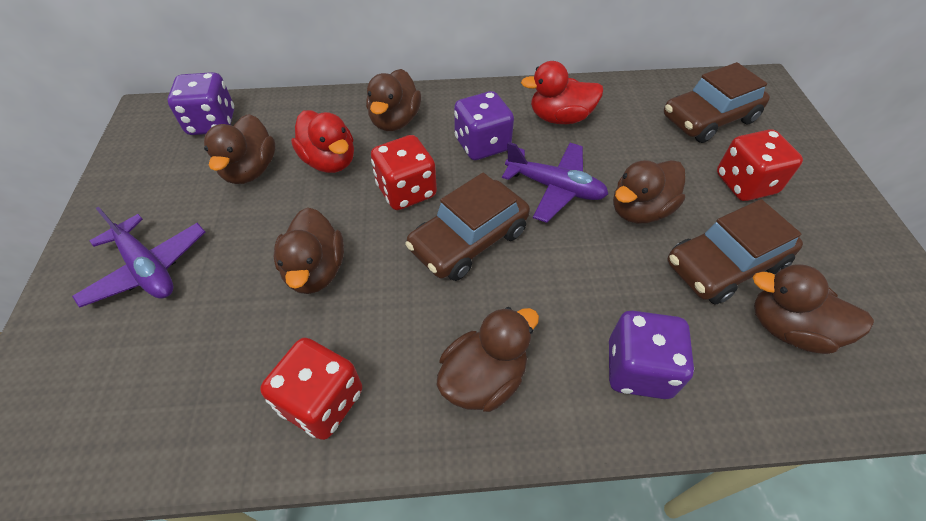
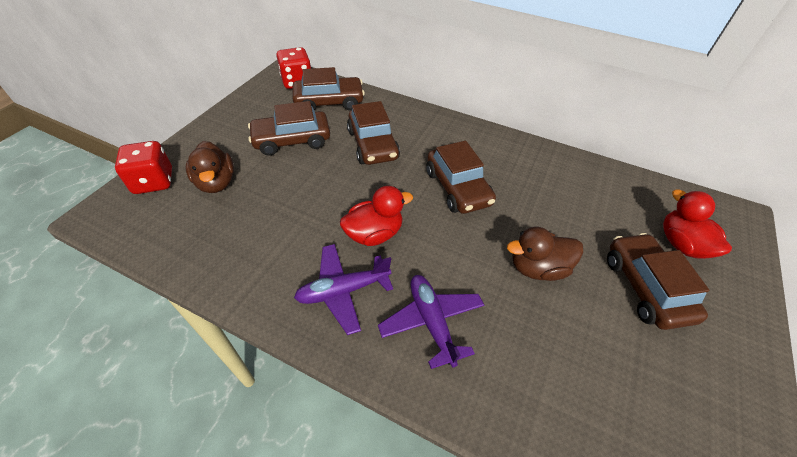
brown car: 3 -> 5
brown duck: 6 -> 2
purple dice: 3 -> 0
red dice: 3 -> 2

